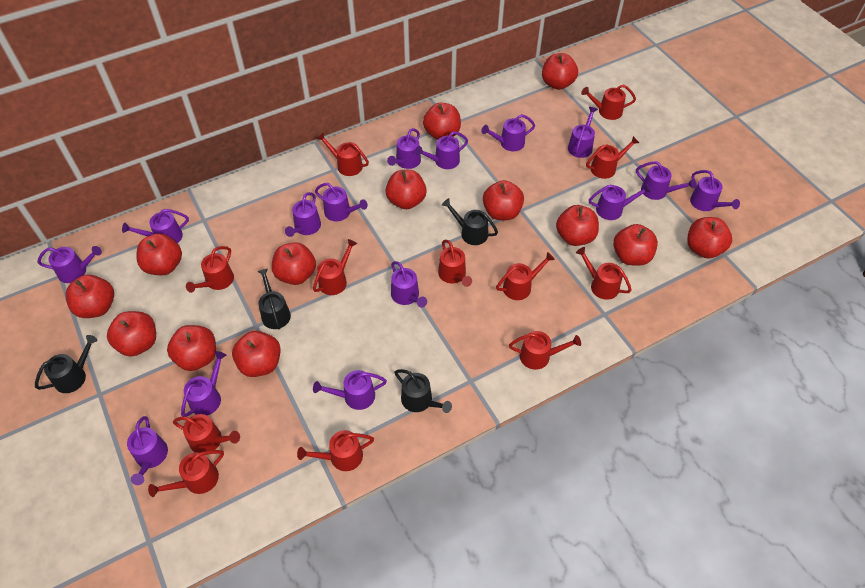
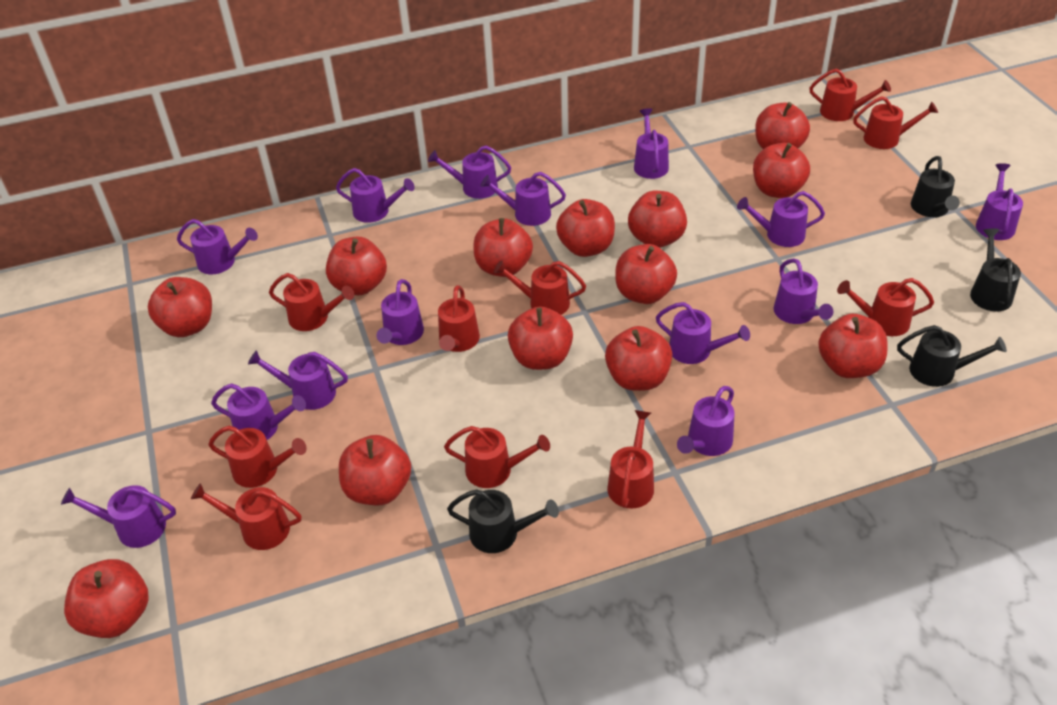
purple watering can: 15 -> 14
red watering can: 12 -> 10

